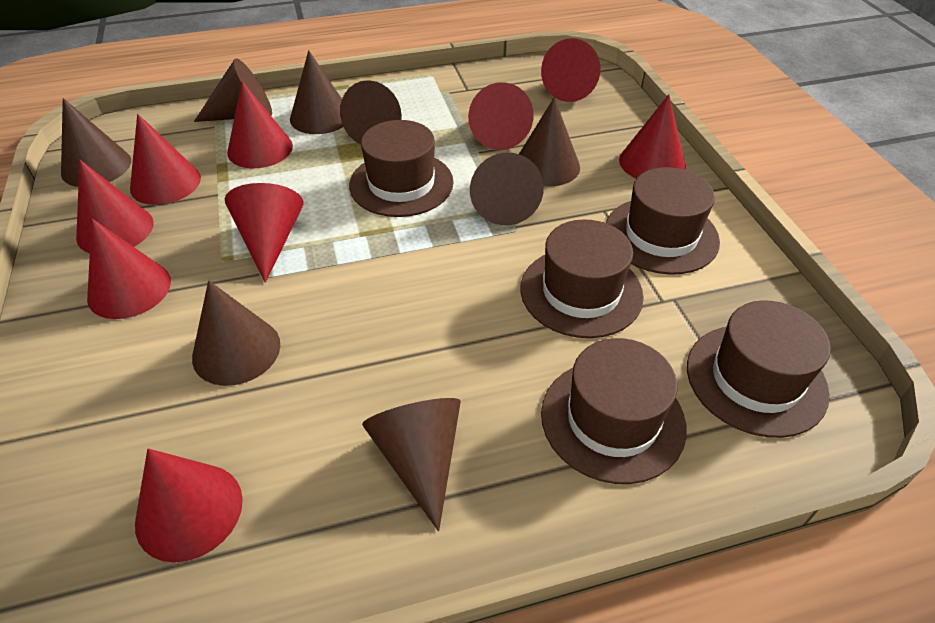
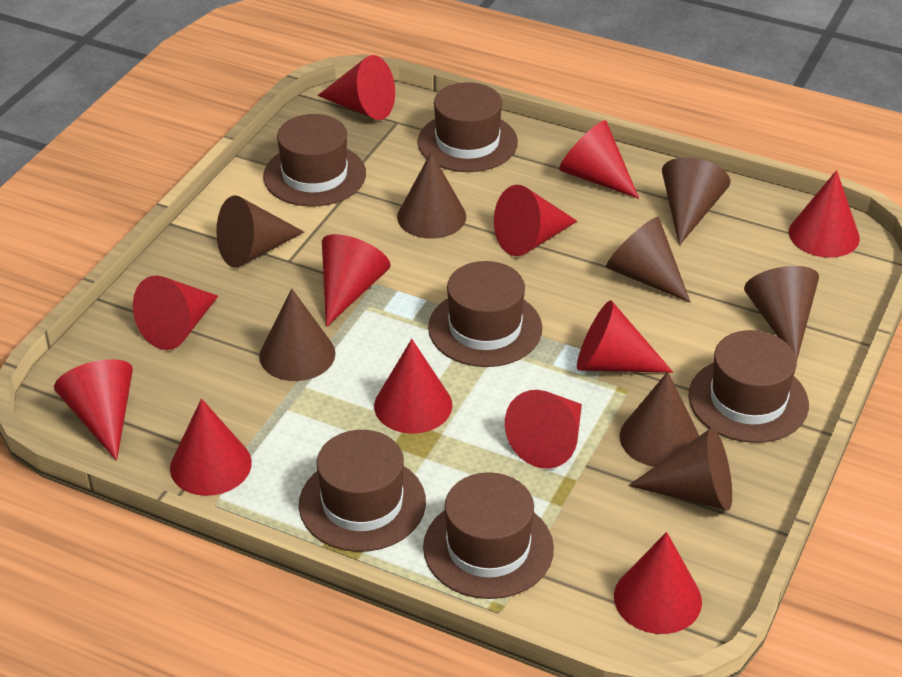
brown hat: 5 -> 6
red cone: 9 -> 12

